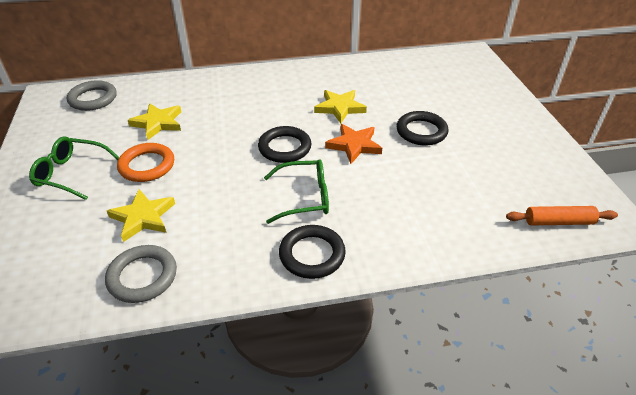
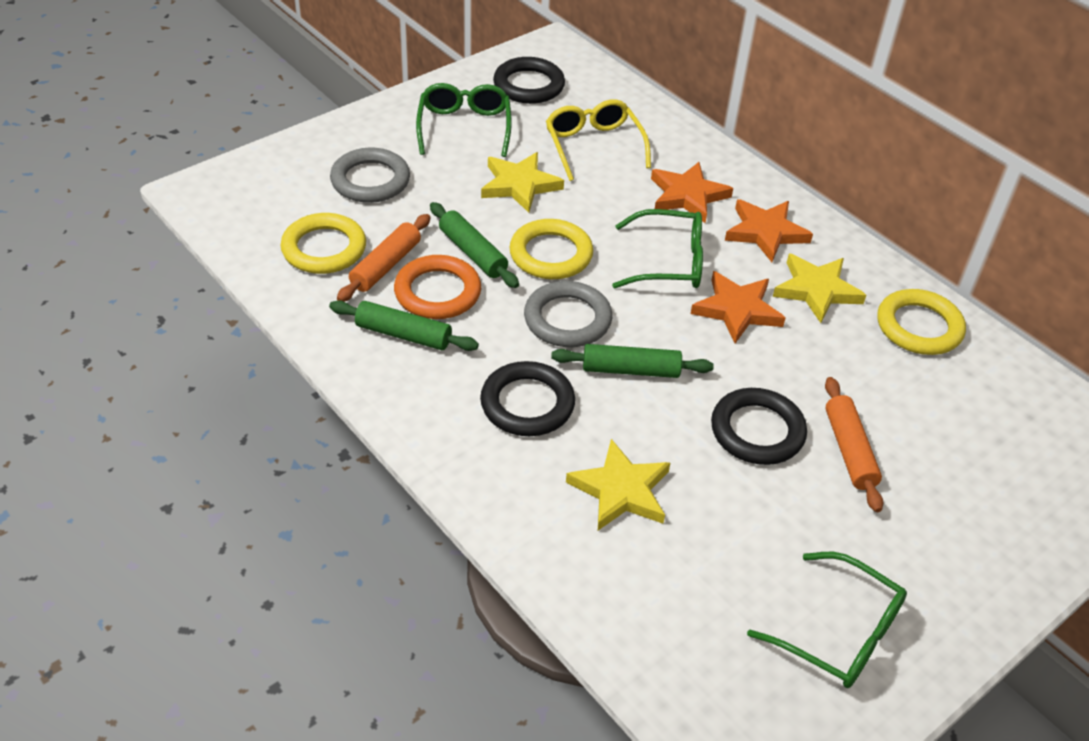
green glasses: 2 -> 3
green rolling pin: 0 -> 3
orange rolling pin: 1 -> 2
orange star: 1 -> 3
yellow glasses: 0 -> 1
yellow ring: 0 -> 3

